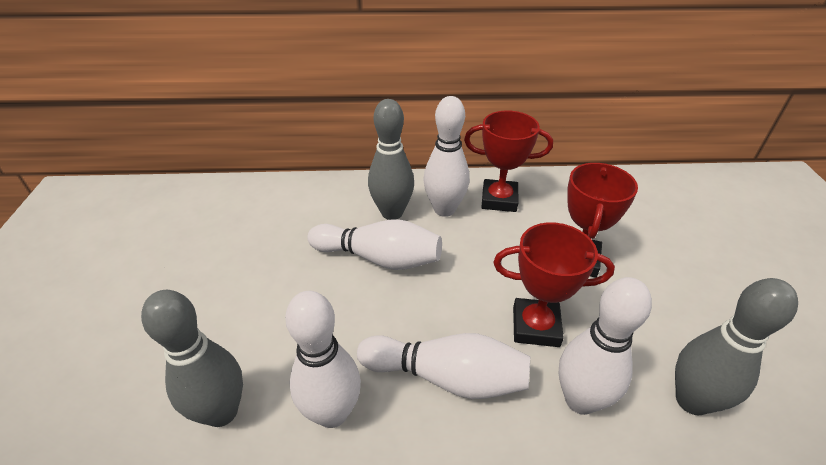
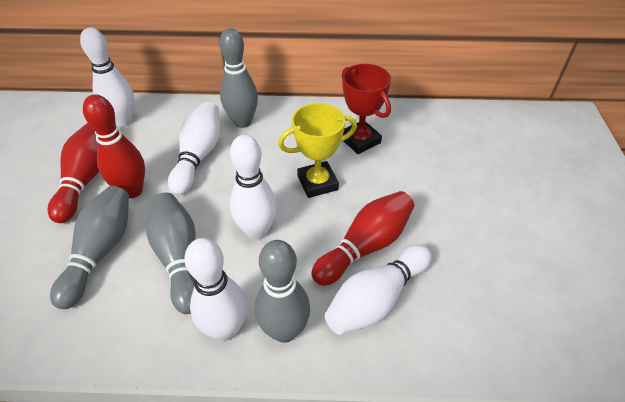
grey bowling pin: 3 -> 4
red bowling pin: 0 -> 3
red trophy: 3 -> 1
yellow trophy: 0 -> 1

